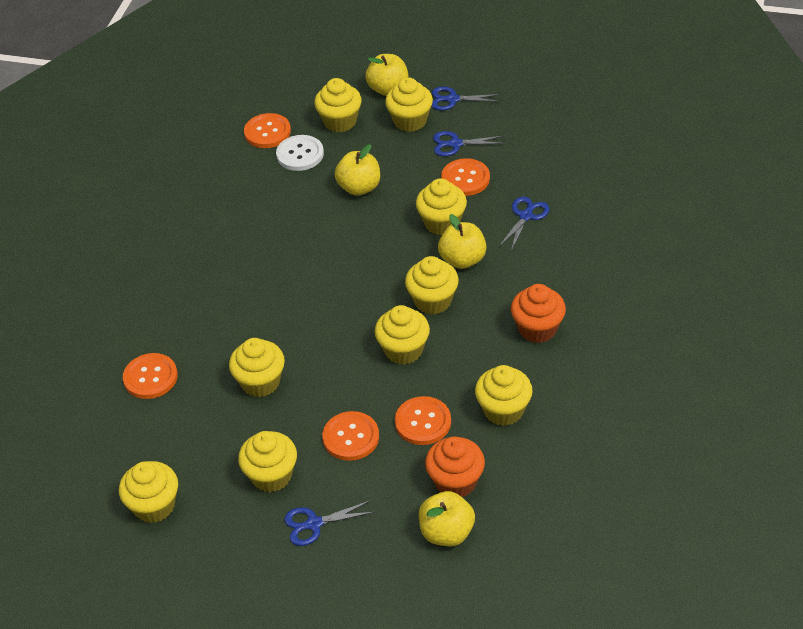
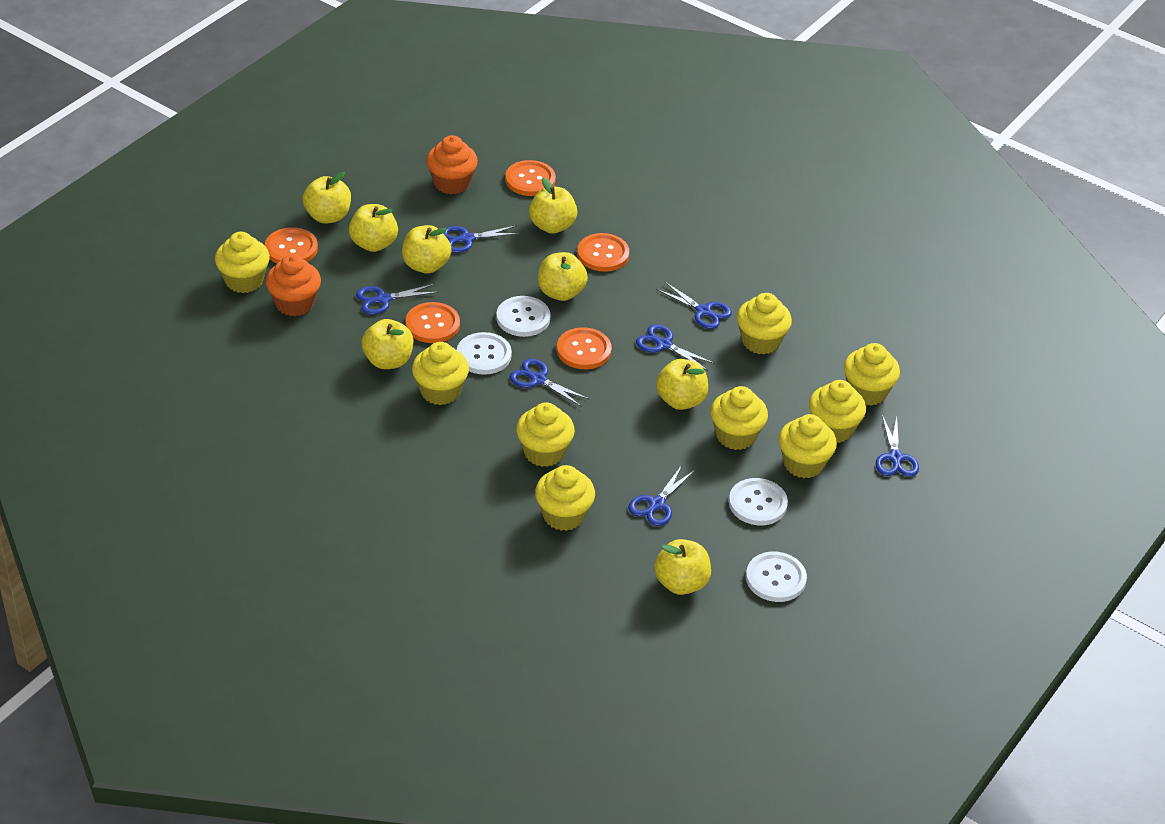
blue scissors: 4 -> 7
white button: 1 -> 4
yellow apple: 4 -> 8

